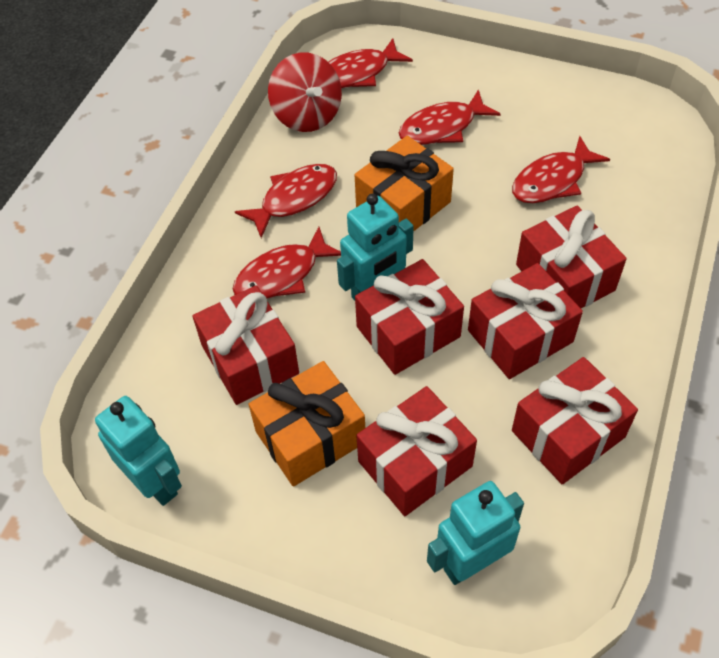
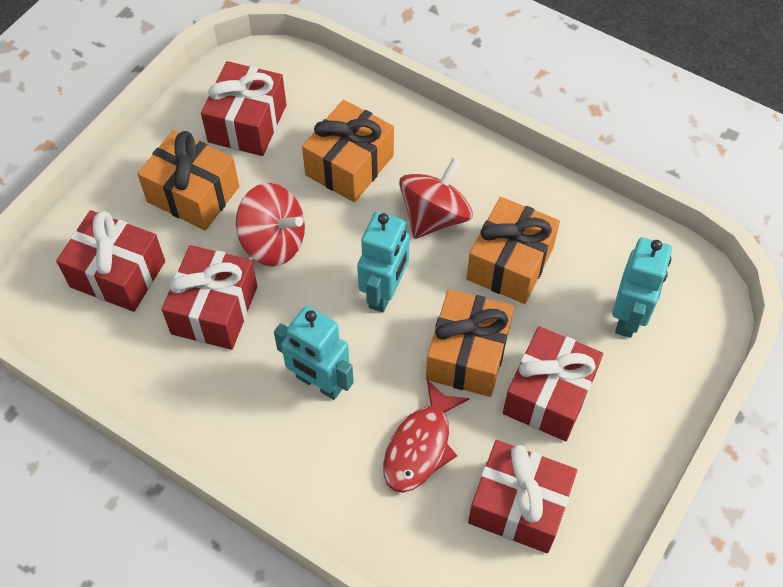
orange gift: 2 -> 4
red fish: 5 -> 1
red gift: 6 -> 5
red spinning top: 1 -> 2

